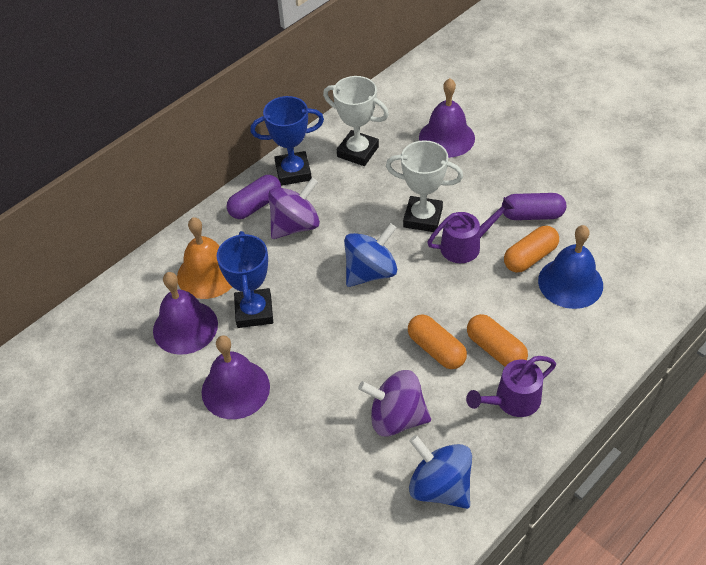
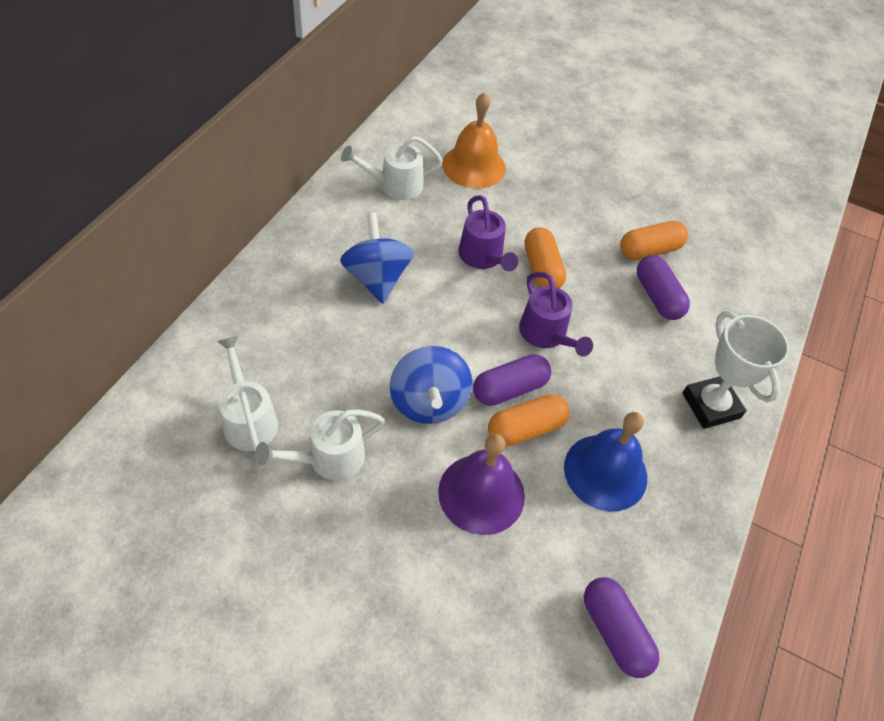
blue trophy: 2 -> 0
purple bell: 3 -> 1
purple capsule: 2 -> 3
purple spinning top: 2 -> 0
white trophy: 2 -> 1
white watering can: 0 -> 3

